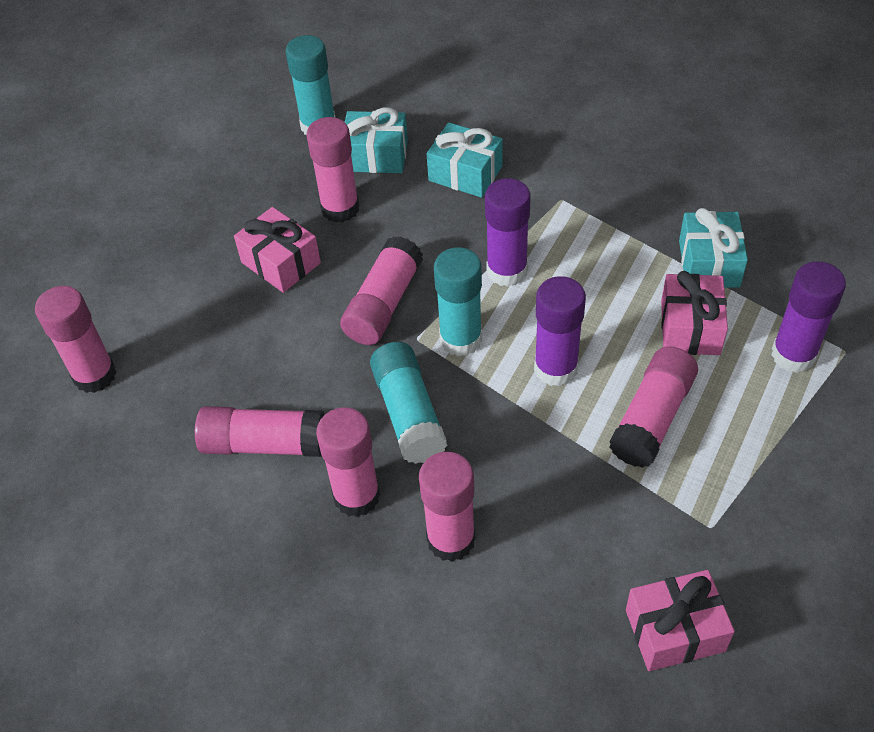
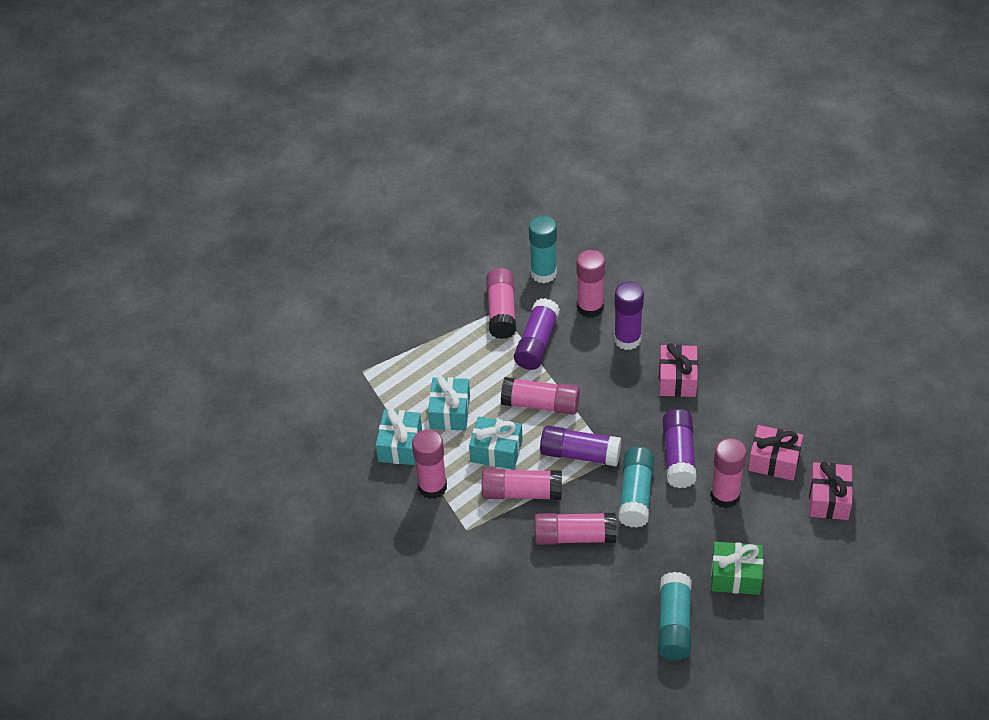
green gift: 0 -> 1
purple glue stick: 3 -> 4

